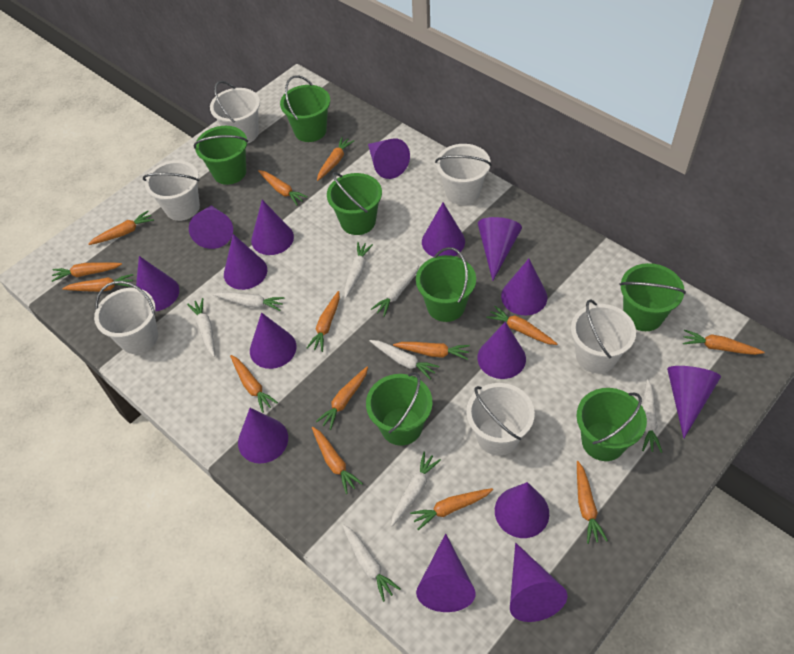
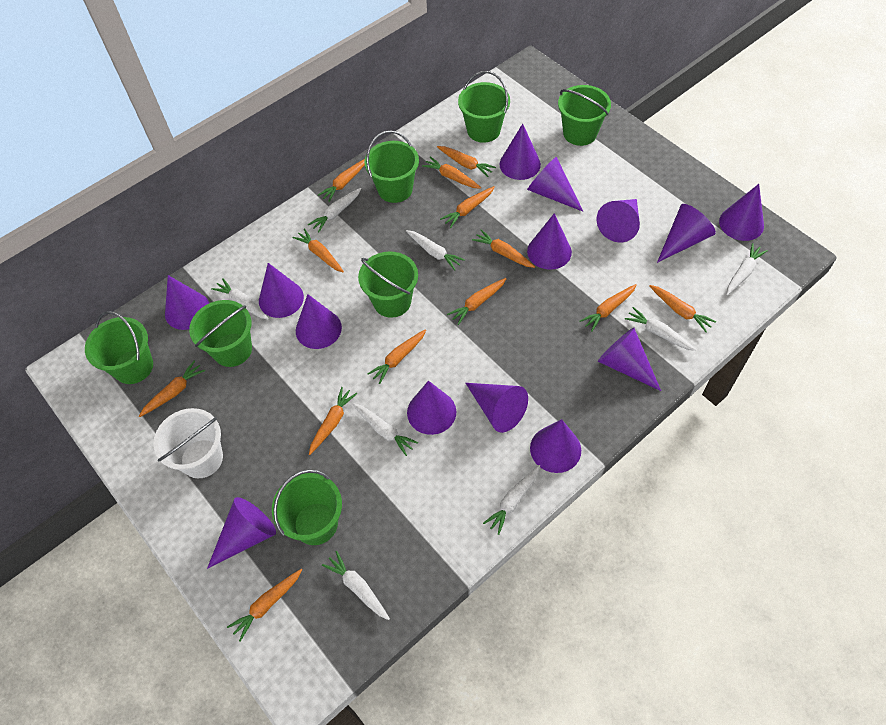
orange carrot: 14 -> 13
purple cone: 15 -> 14
white bucket: 6 -> 1

